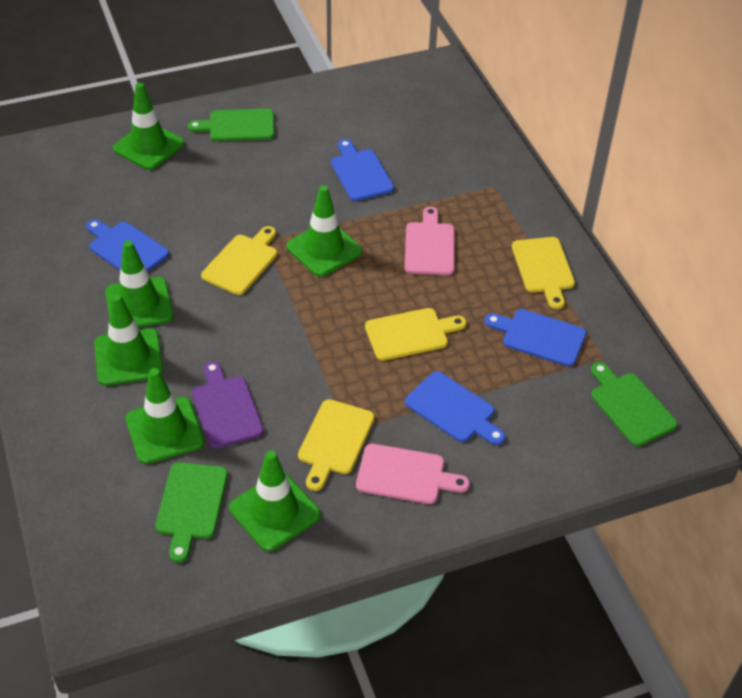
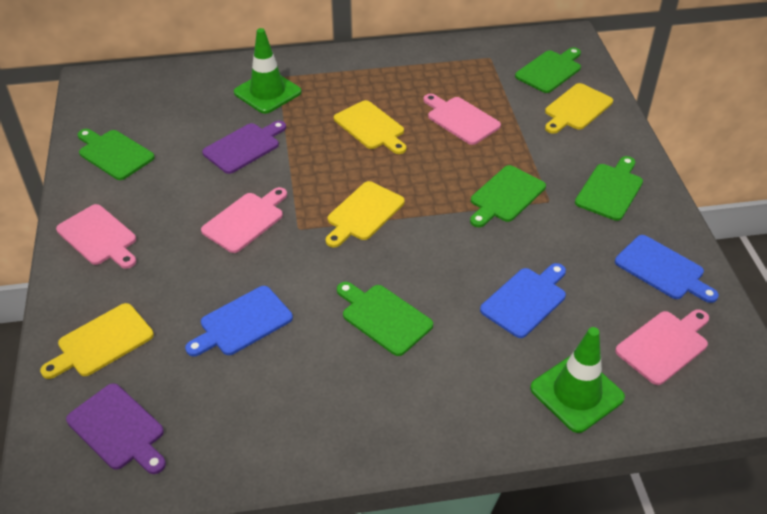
blue cutting board: 4 -> 3
green cutting board: 3 -> 5
green traffic cone: 6 -> 2
pink cutting board: 2 -> 4
purple cutting board: 1 -> 2

